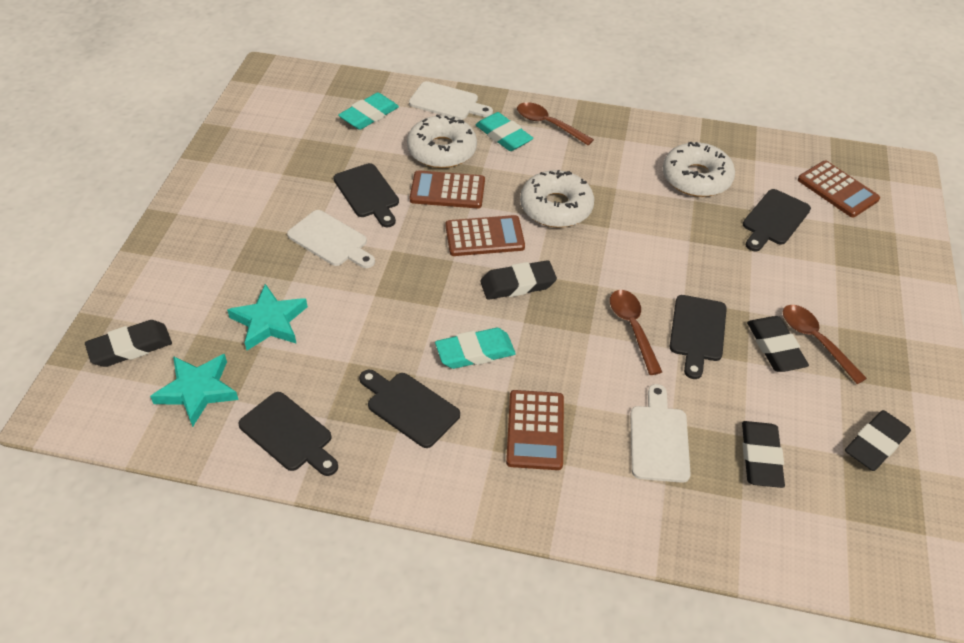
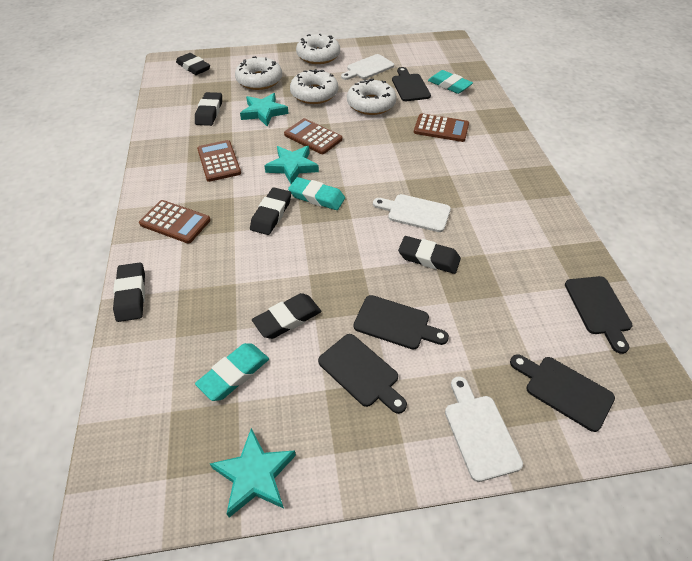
black eraser: 5 -> 6
brown spoon: 3 -> 0
turquoise star: 2 -> 3
white donut: 3 -> 4

